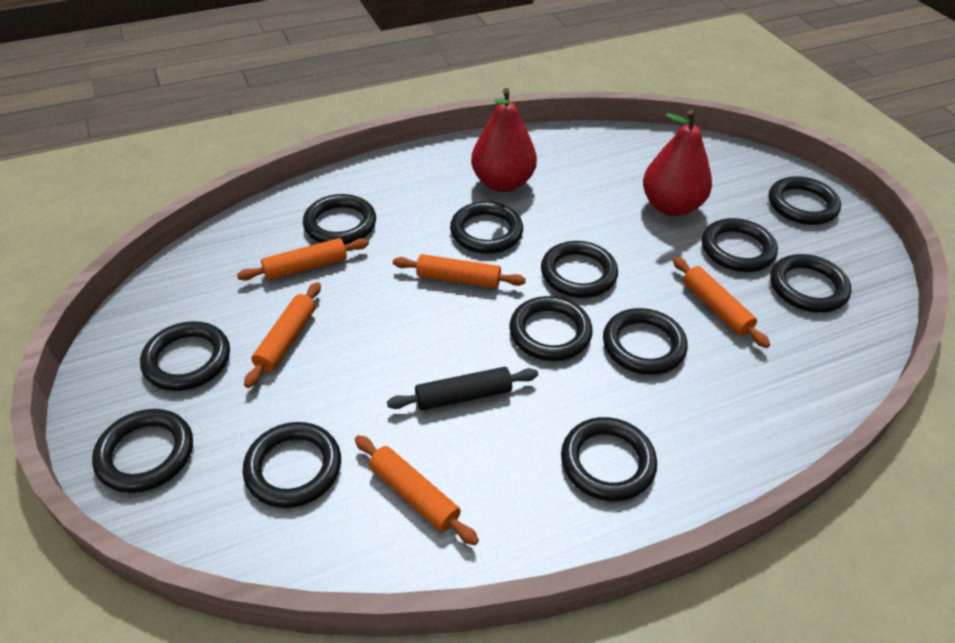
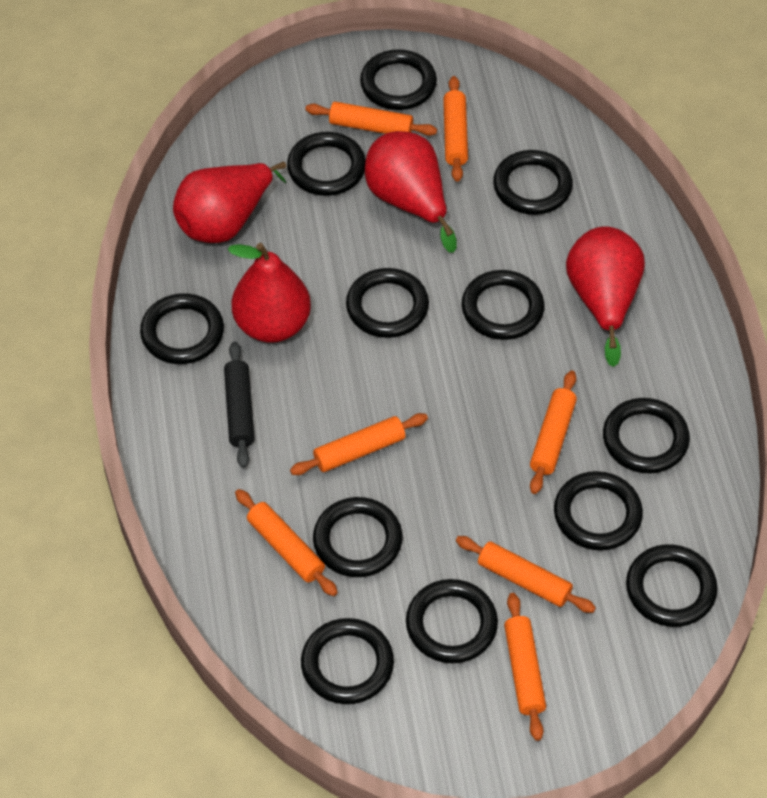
orange rolling pin: 5 -> 7
red pear: 2 -> 4

